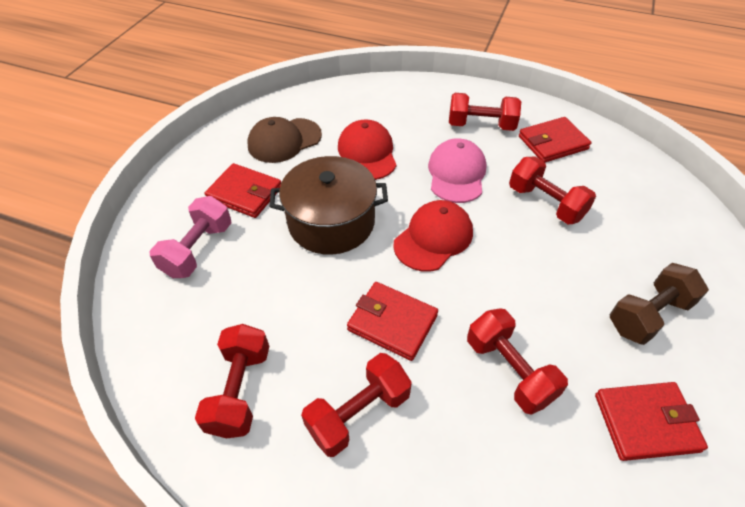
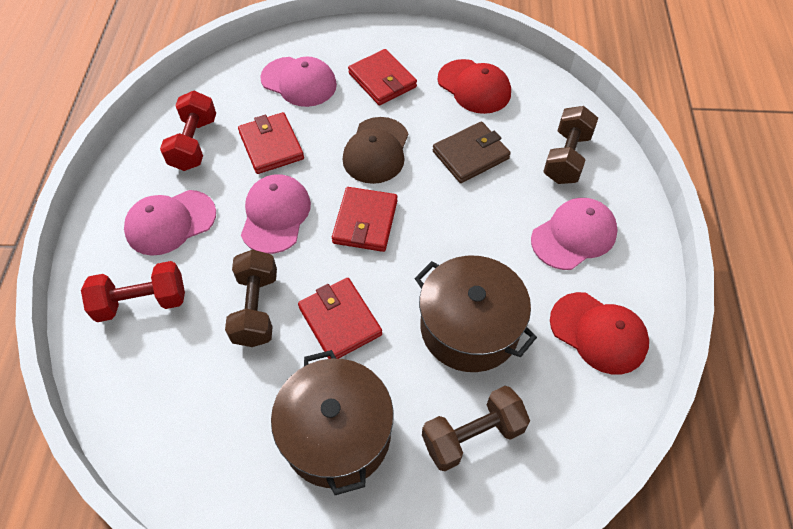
brown dumbbell: 1 -> 3
brown pot: 1 -> 2
brown wallet: 0 -> 1
pink cap: 1 -> 4
pink dumbbell: 1 -> 0
red dumbbell: 5 -> 2

